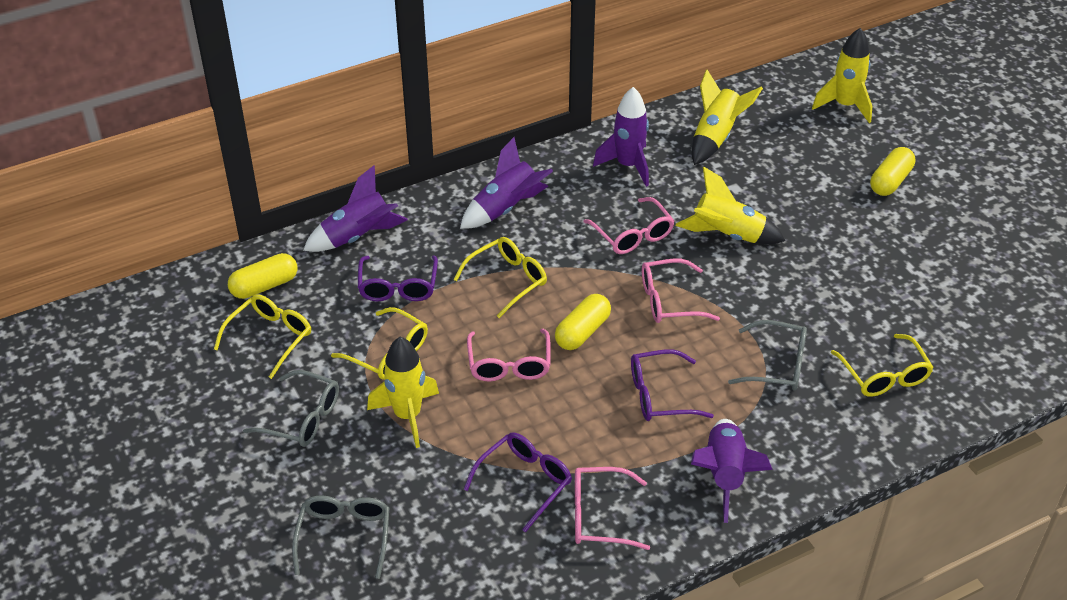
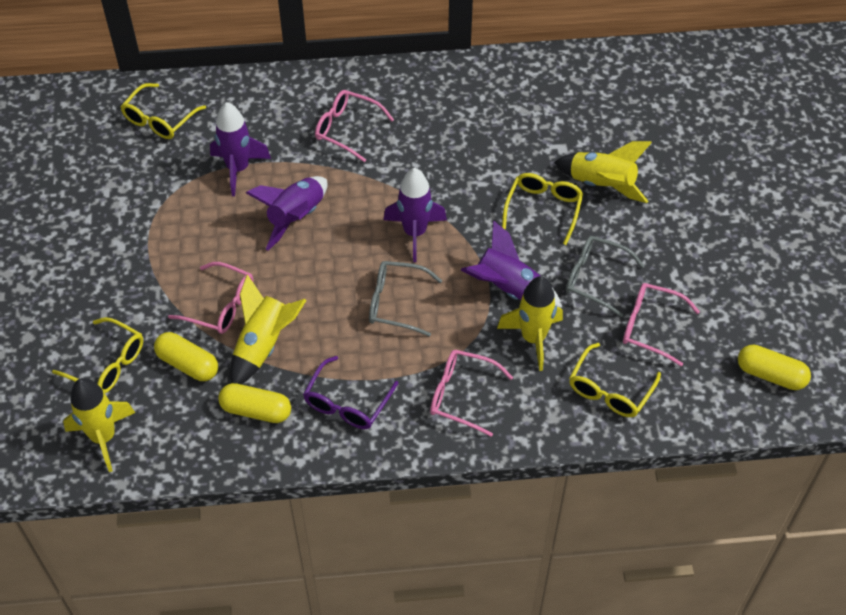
grey glasses: 3 -> 2
purple glasses: 3 -> 1

